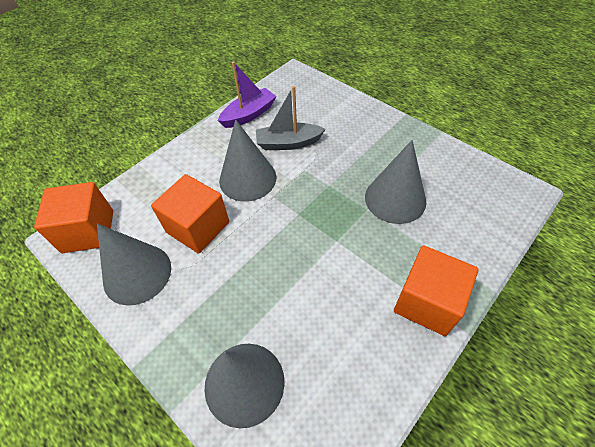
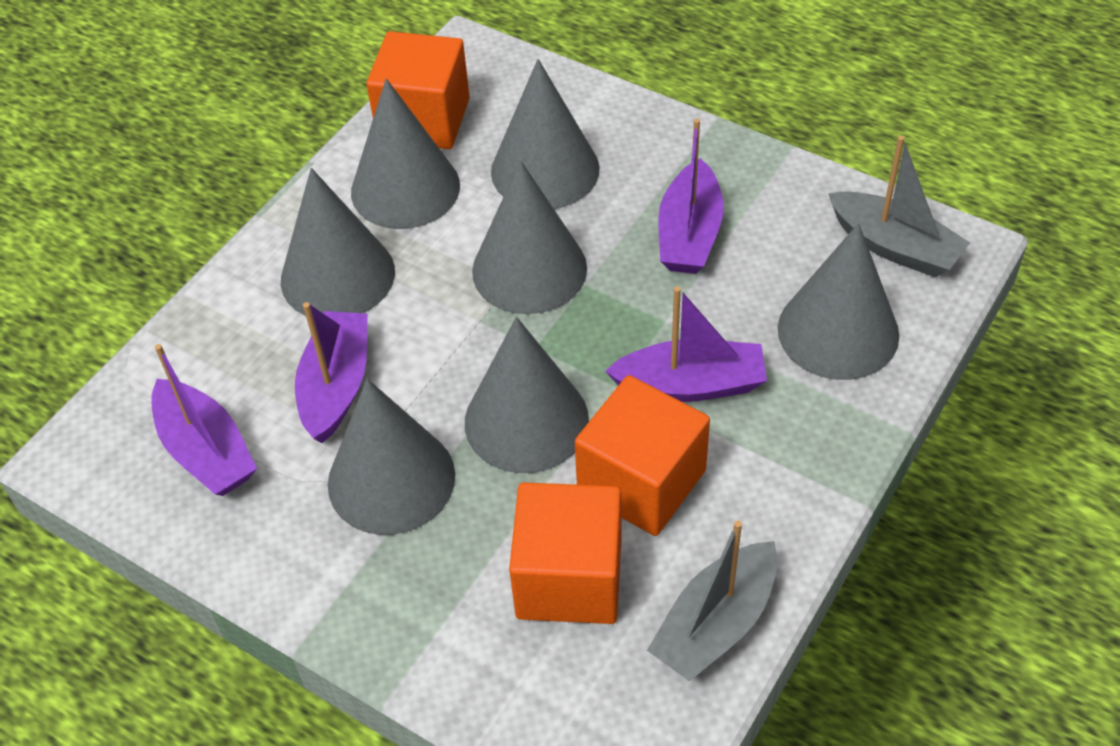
grey boat: 1 -> 2
grey cone: 4 -> 7
purple boat: 1 -> 4

